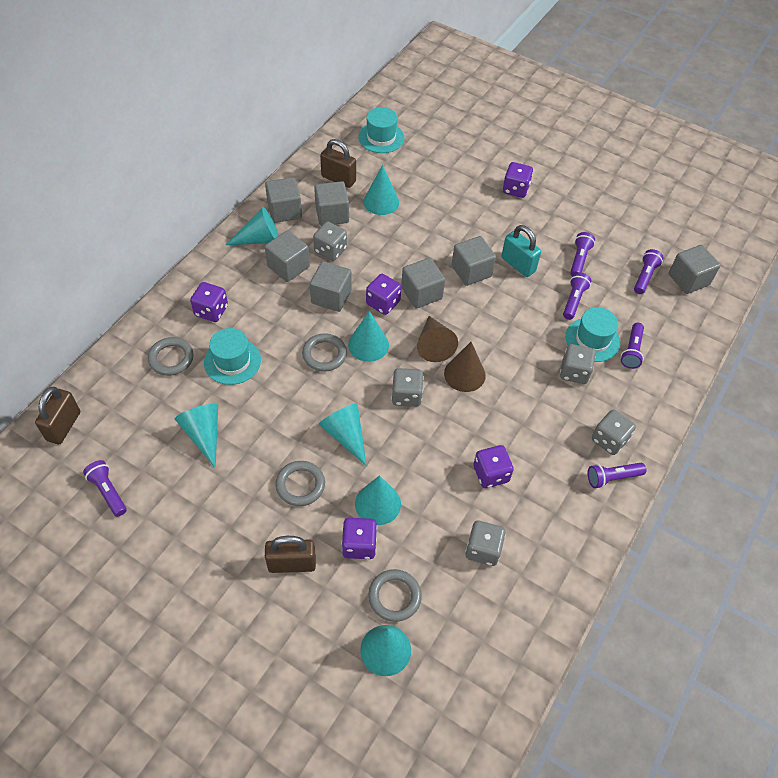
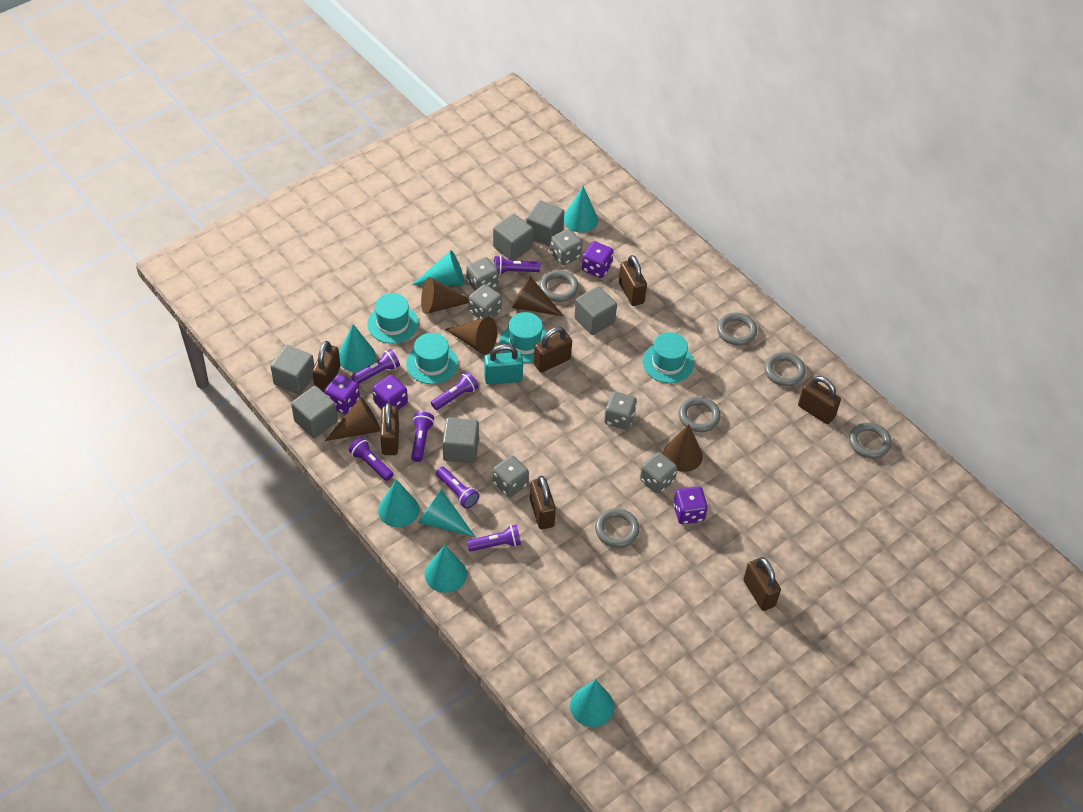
brown cone: 2 -> 5
brown padlock: 3 -> 7
grey cube: 7 -> 6
grey dice: 5 -> 6
grey ring: 4 -> 6
purple dice: 5 -> 4
purple flashlight: 6 -> 7
turquoise hat: 3 -> 4

